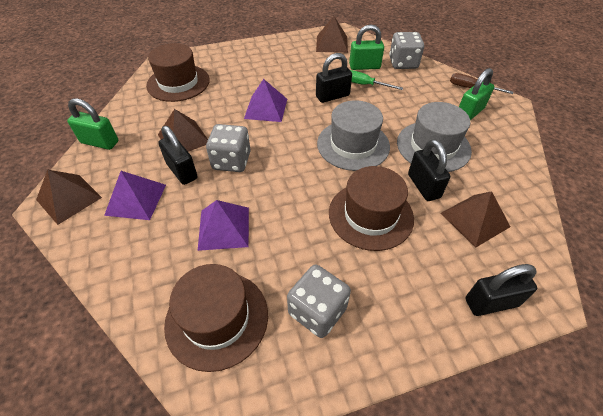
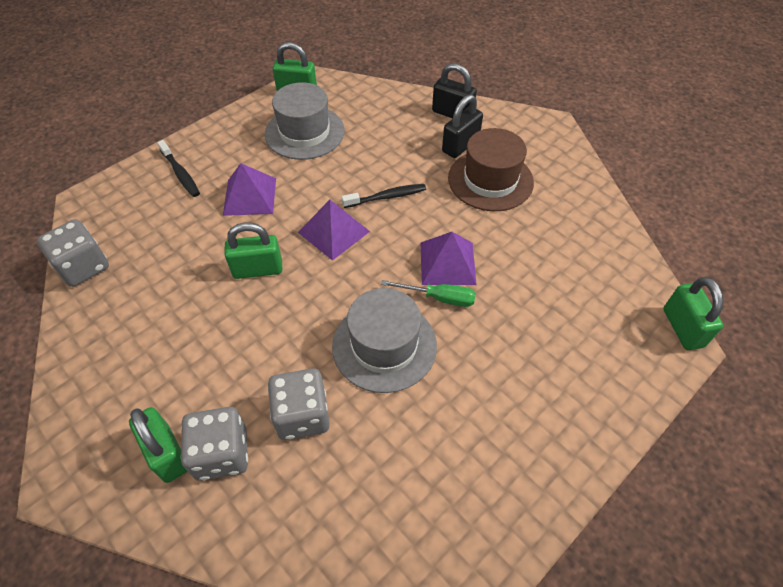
black padlock: 4 -> 2
black toothbrush: 0 -> 2
brown hat: 3 -> 1
brown pyramid: 4 -> 0
brown screwdriver: 1 -> 0
green padlock: 3 -> 4

